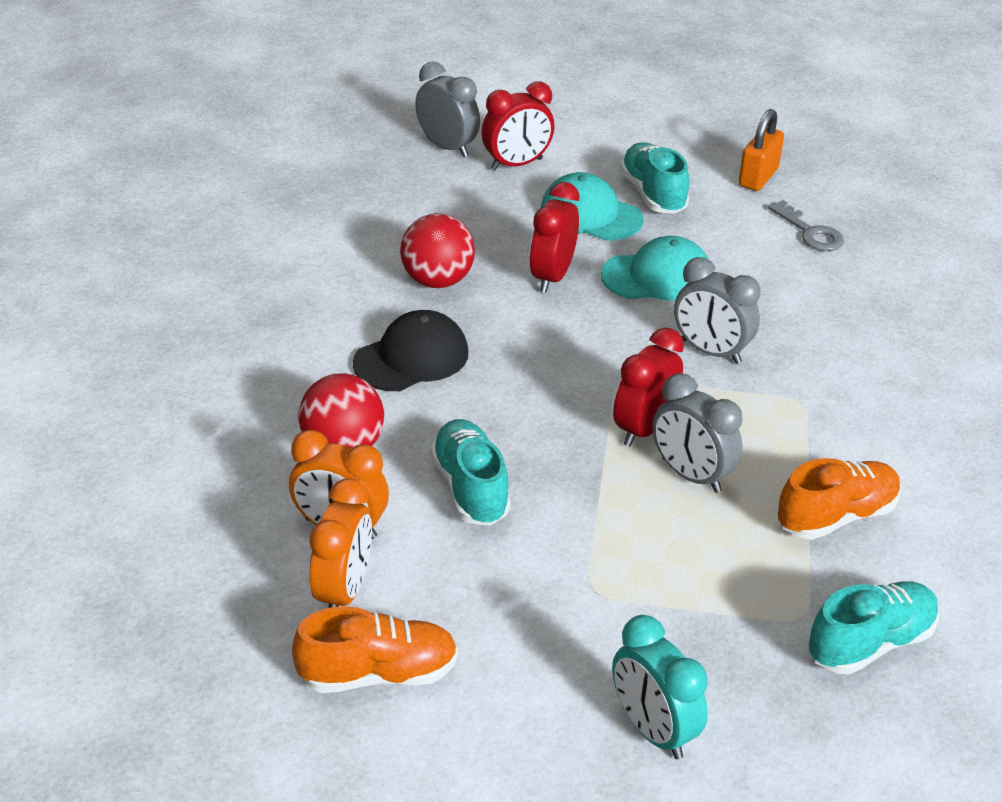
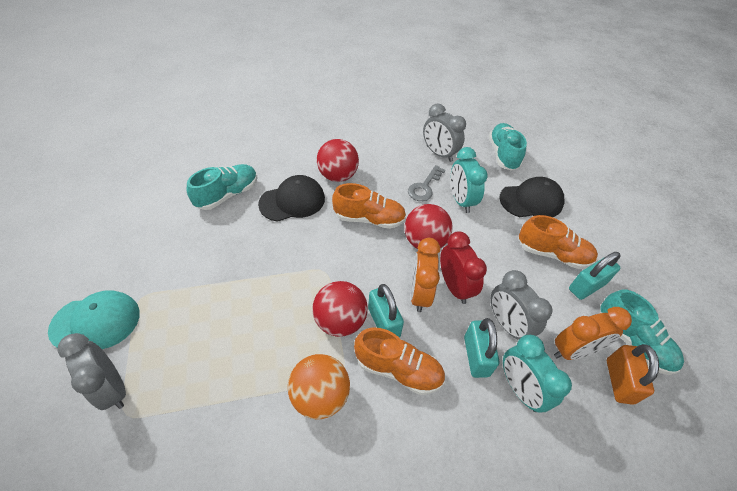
black cap: 1 -> 2
orange ball: 0 -> 1
orange shoe: 2 -> 3
red ball: 2 -> 3
red clock: 3 -> 1
turquoise cap: 2 -> 1
turquoise clock: 1 -> 2
turquoise padlock: 0 -> 3

